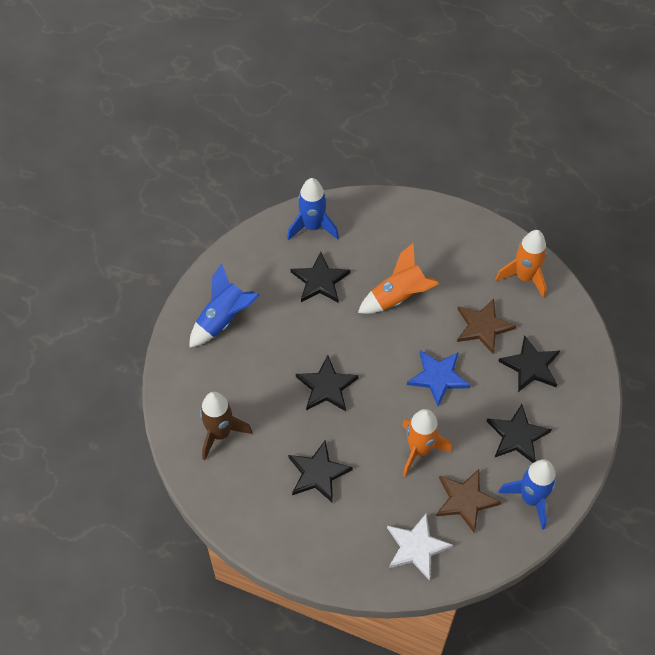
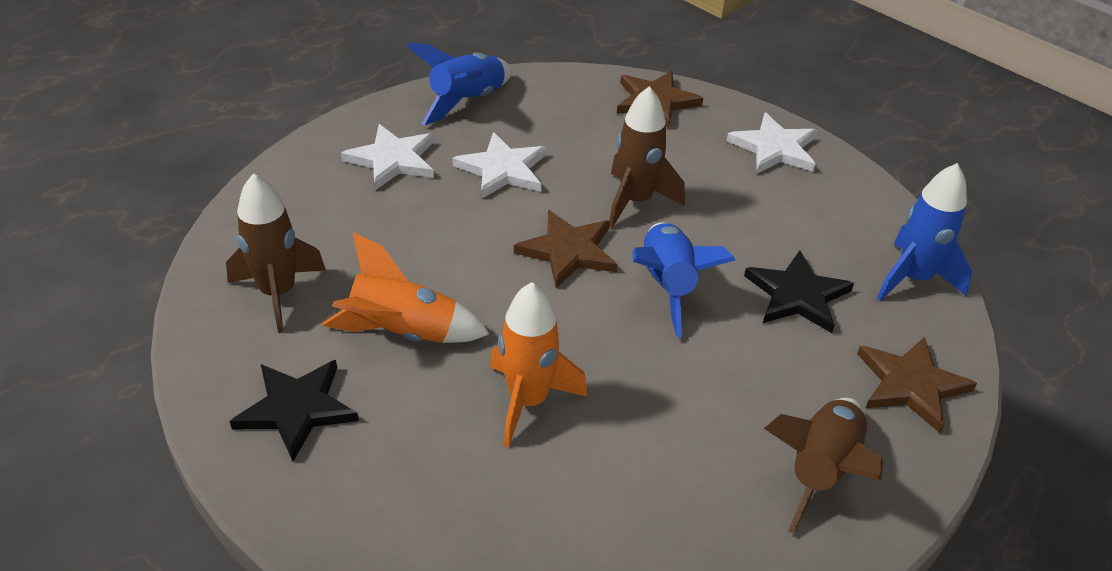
black star: 5 -> 2
blue star: 1 -> 0
brown rocket: 1 -> 3
brown star: 2 -> 3
orange rocket: 3 -> 2
white star: 1 -> 3

